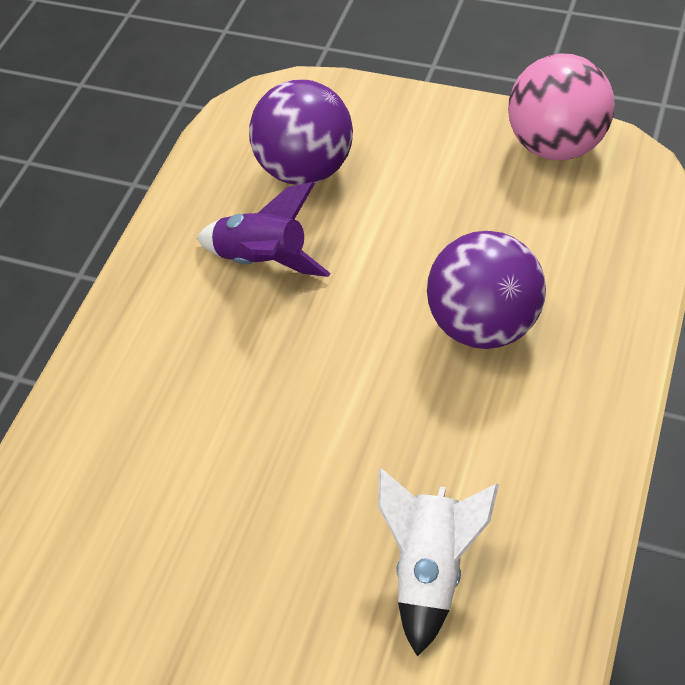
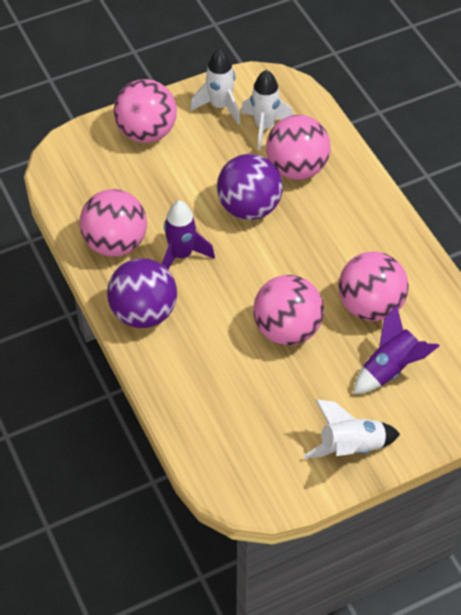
pink ball: 1 -> 5
purple rocket: 1 -> 2
white rocket: 1 -> 3

